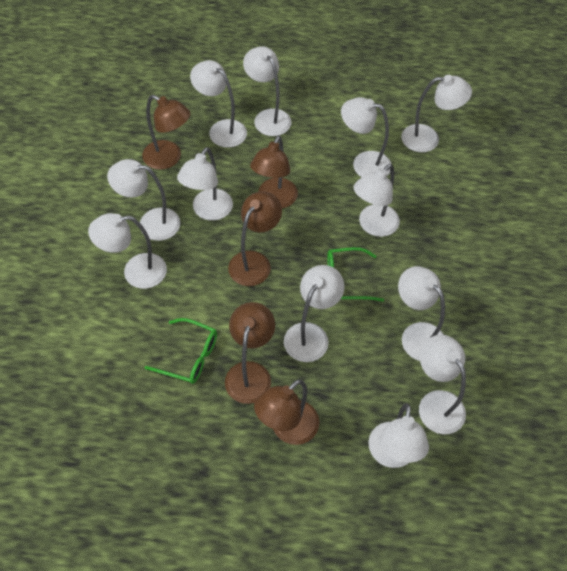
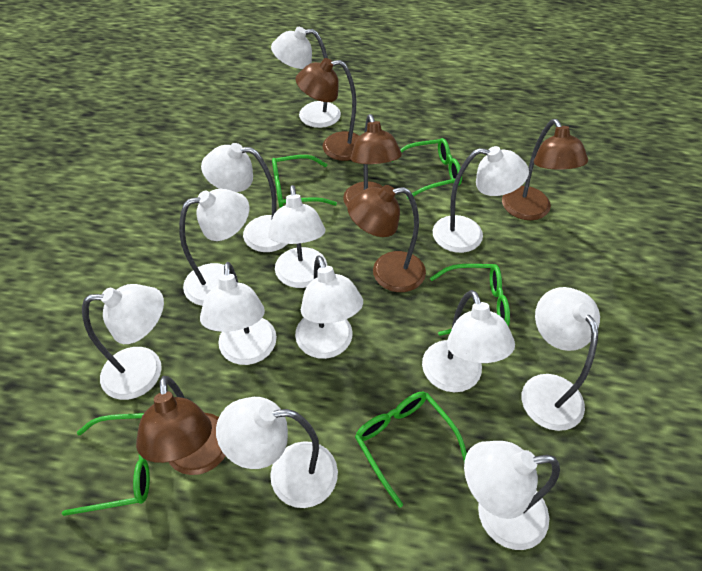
green glasses: 2 -> 5

